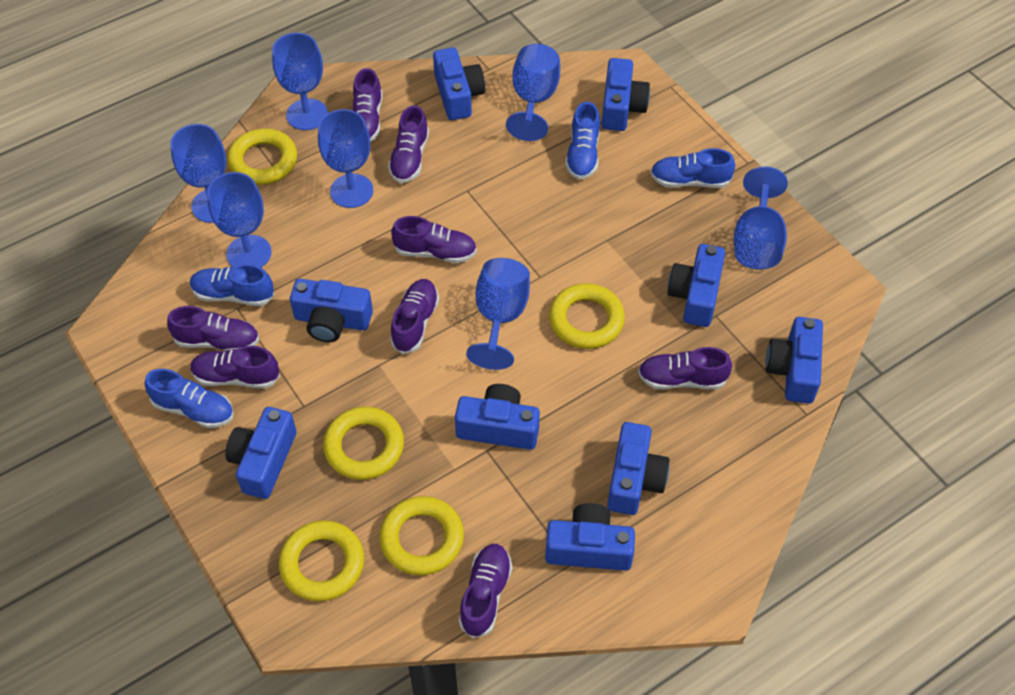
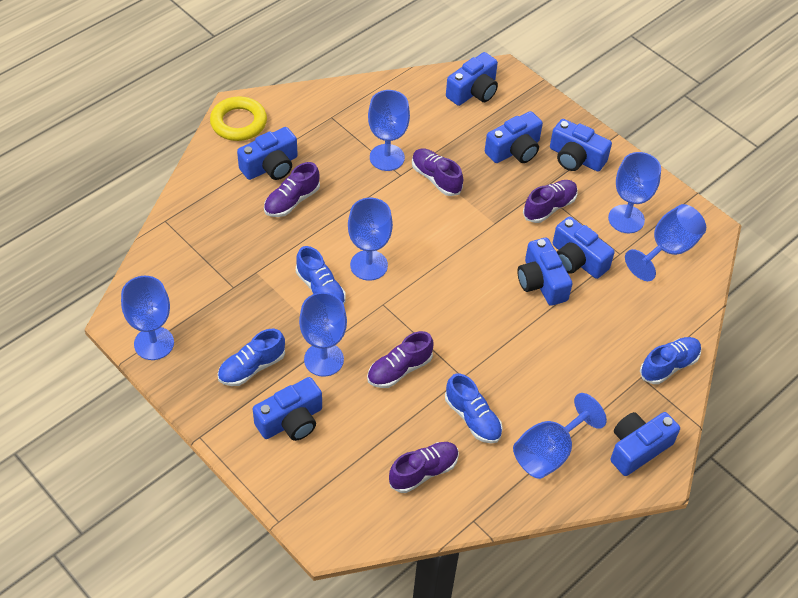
blue camera: 9 -> 8
purple shoe: 8 -> 5
yellow ring: 5 -> 1

